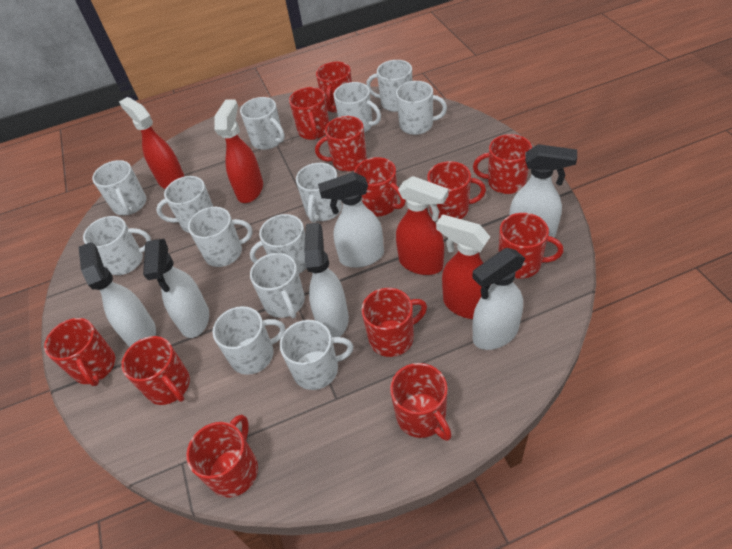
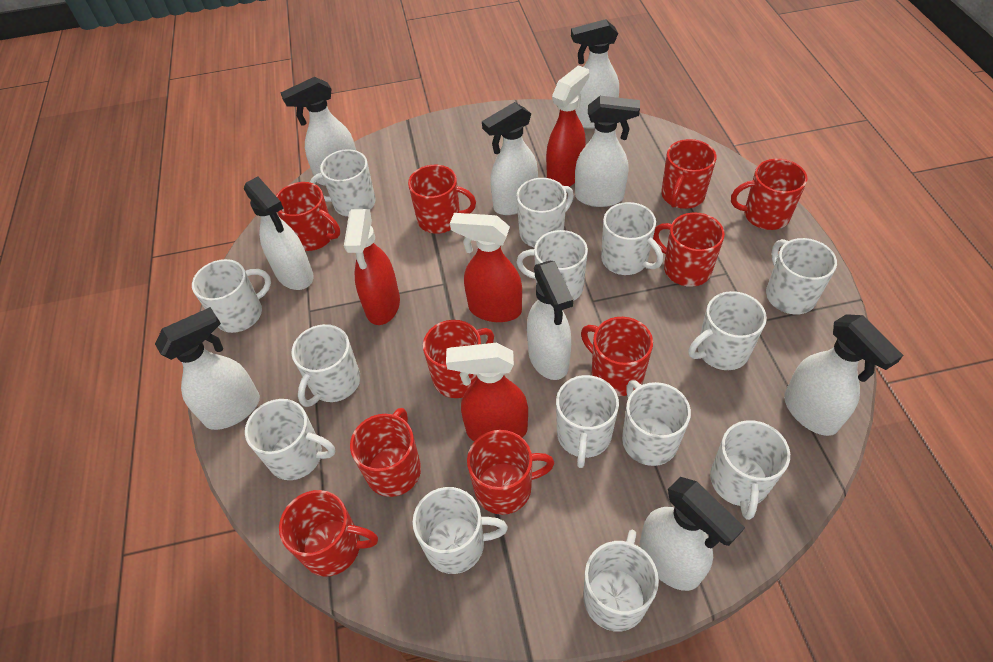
red mug: 12 -> 10
white mug: 13 -> 14
white spray bottle: 6 -> 9

